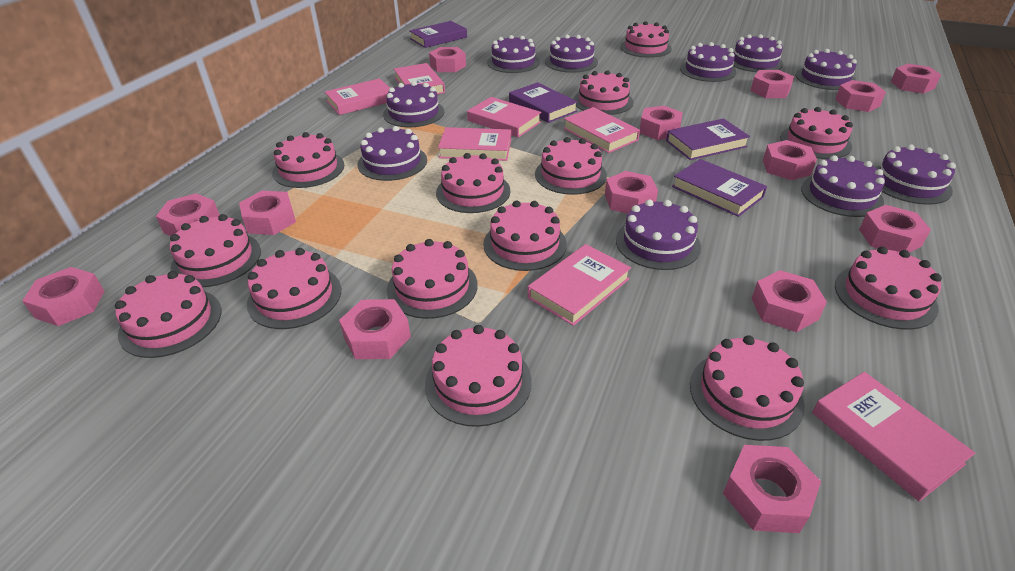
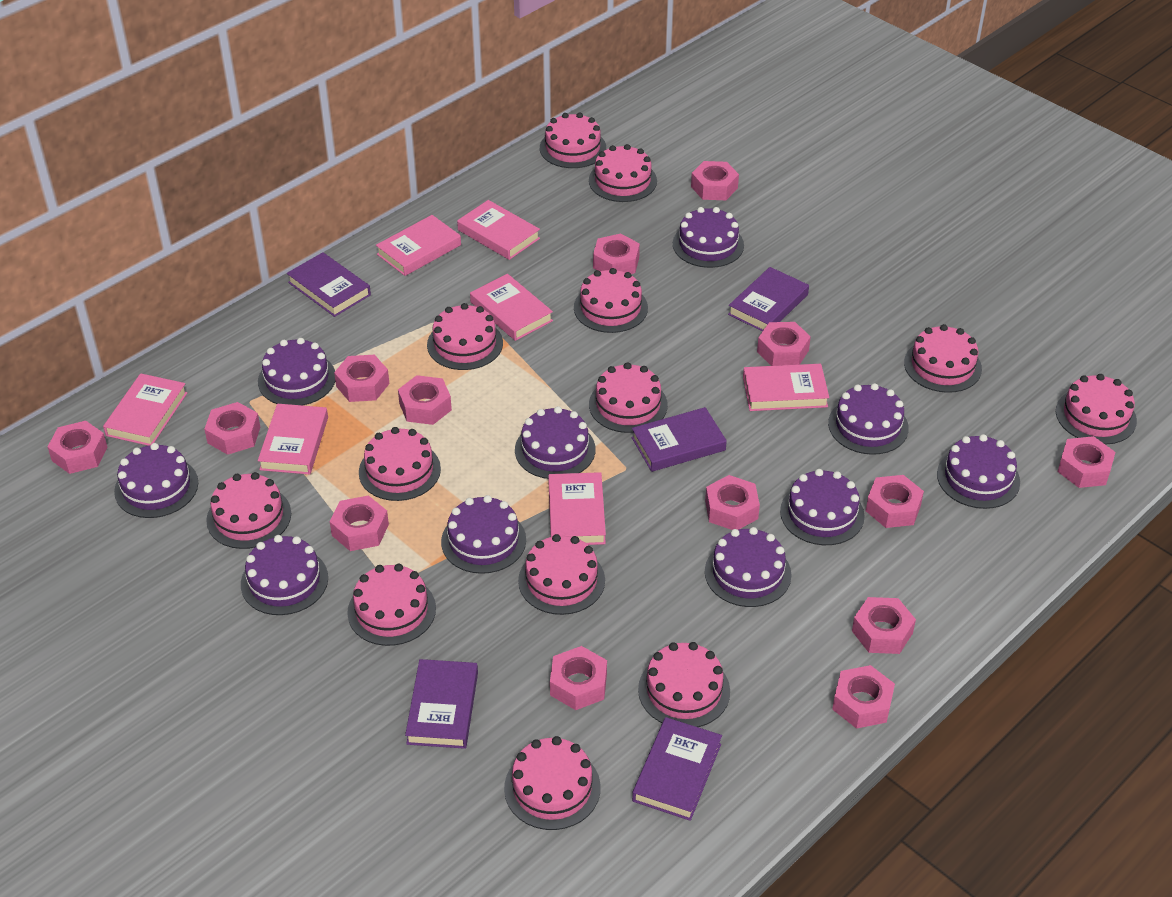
pink cake: 14 -> 13
purple book: 4 -> 5

